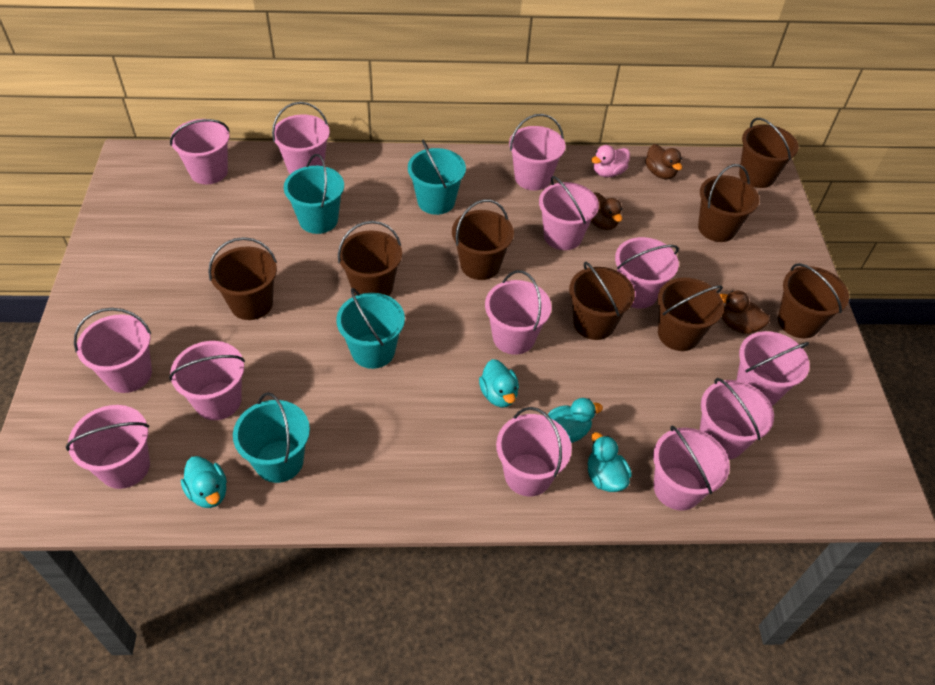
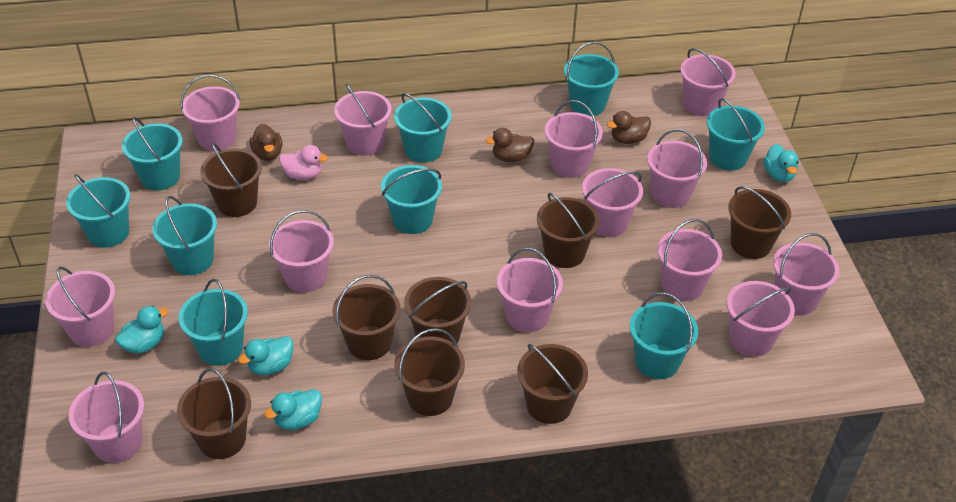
turquoise bucket: 4 -> 9

